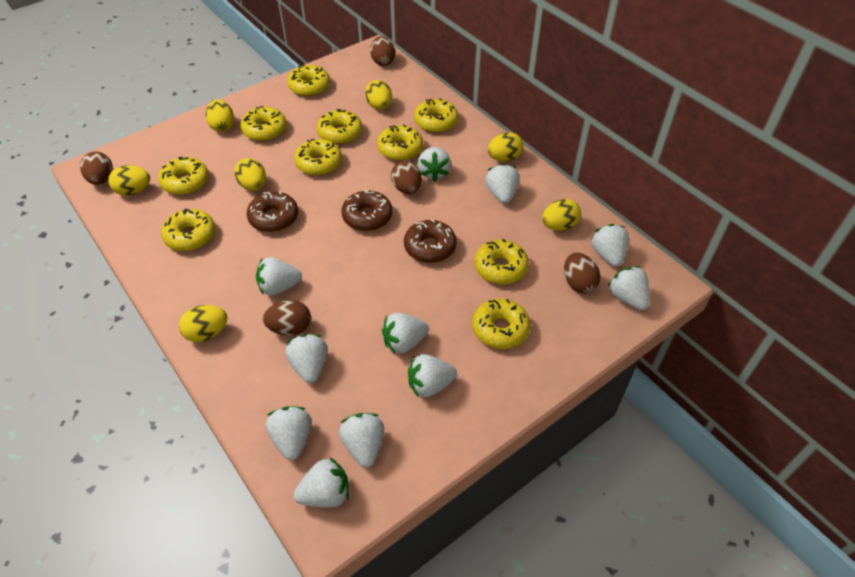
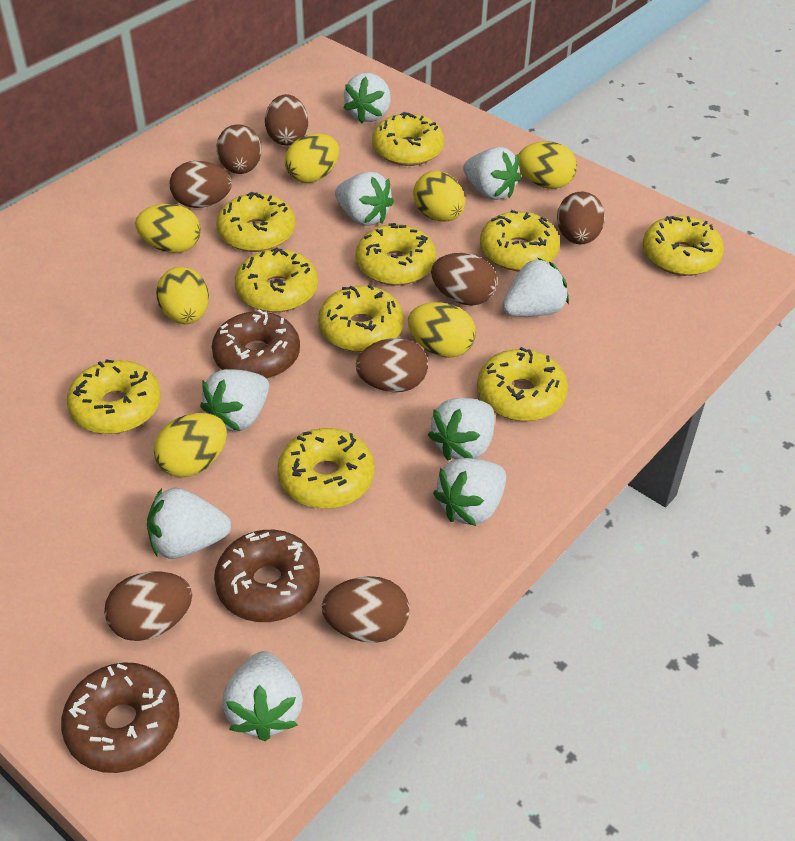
brown egg: 5 -> 8
white strawberry: 11 -> 9

